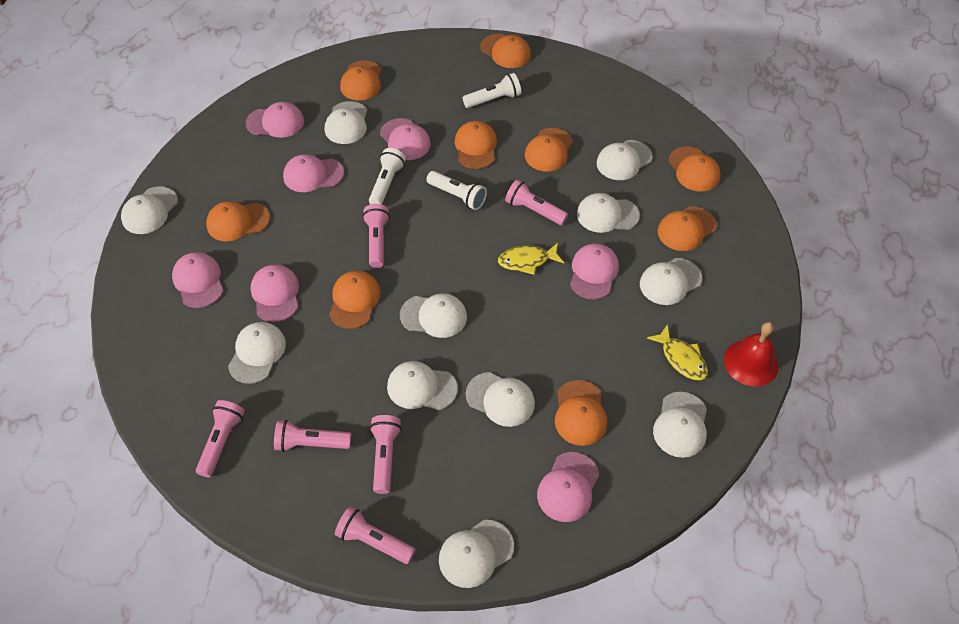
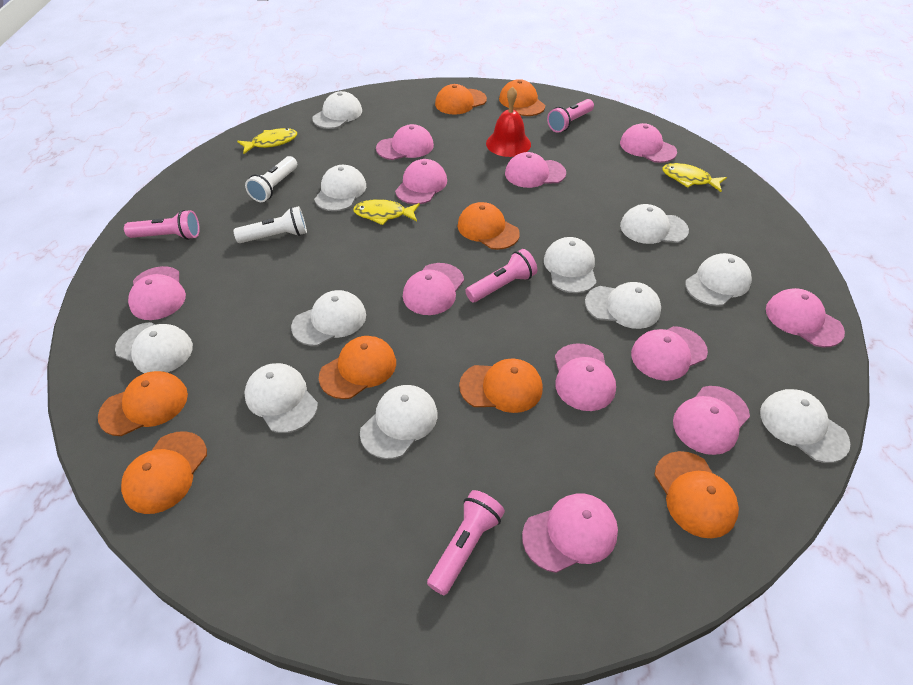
orange cap: 9 -> 8
pink cap: 7 -> 11
pink flashlight: 6 -> 4
white flashlight: 3 -> 2
yellow fish: 2 -> 3

